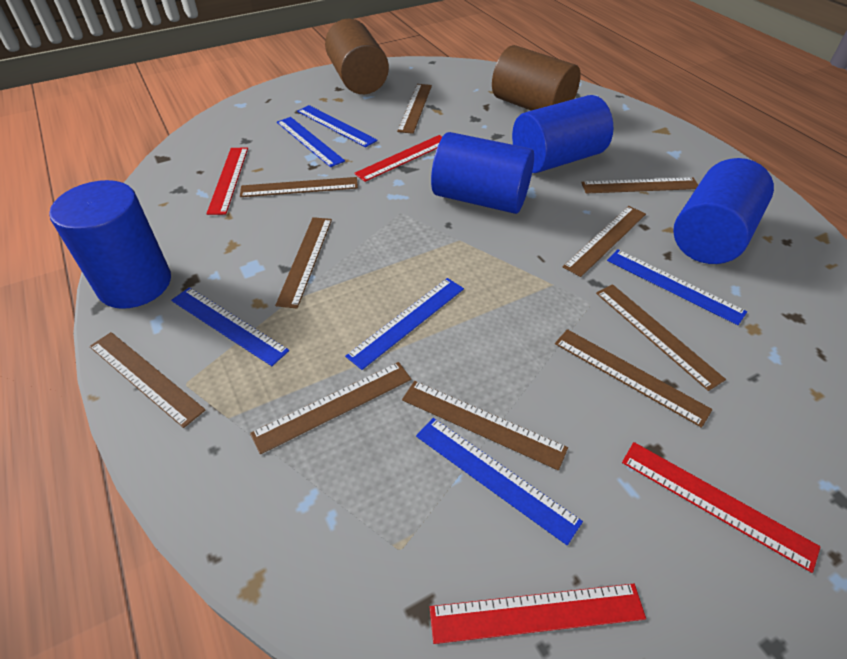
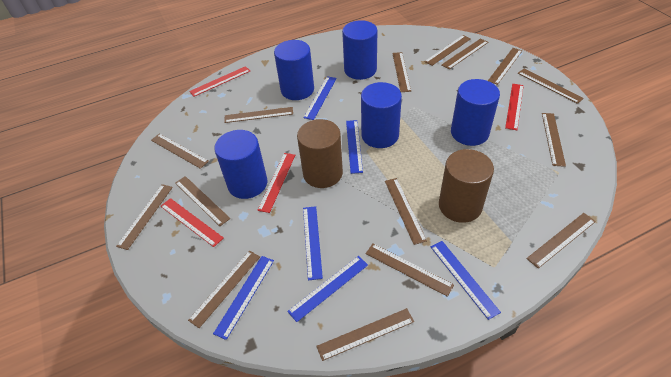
blue cylinder: 4 -> 5
brown ruler: 10 -> 15

